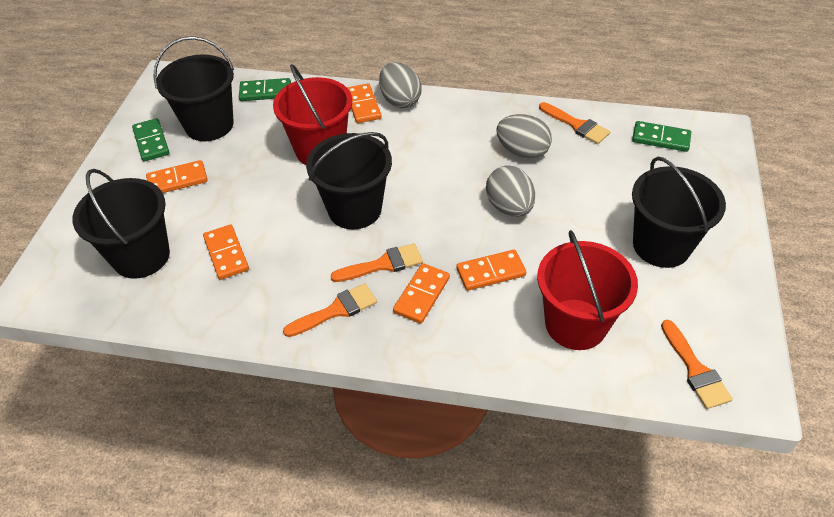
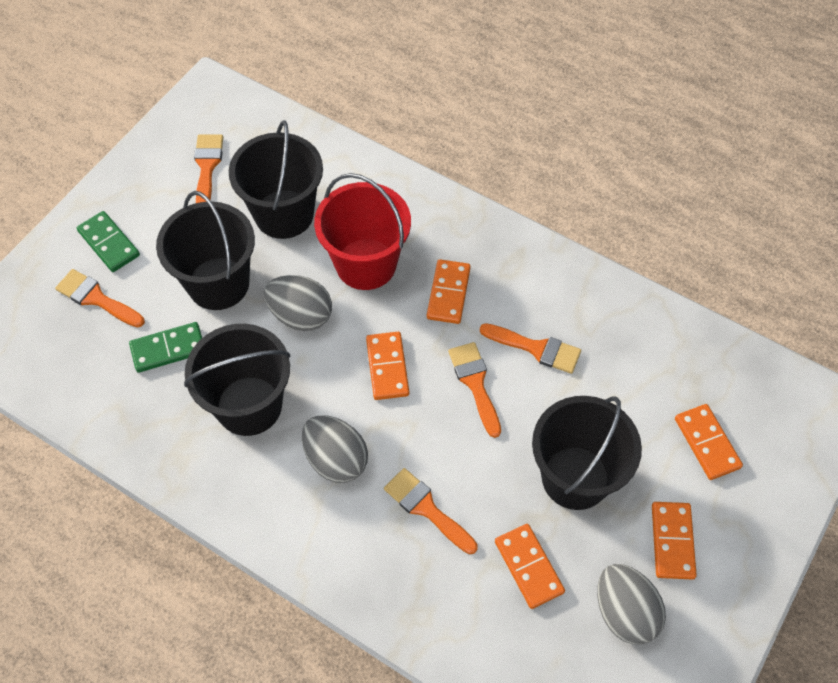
green domino: 3 -> 2
orange brush: 4 -> 5
red bucket: 2 -> 1

